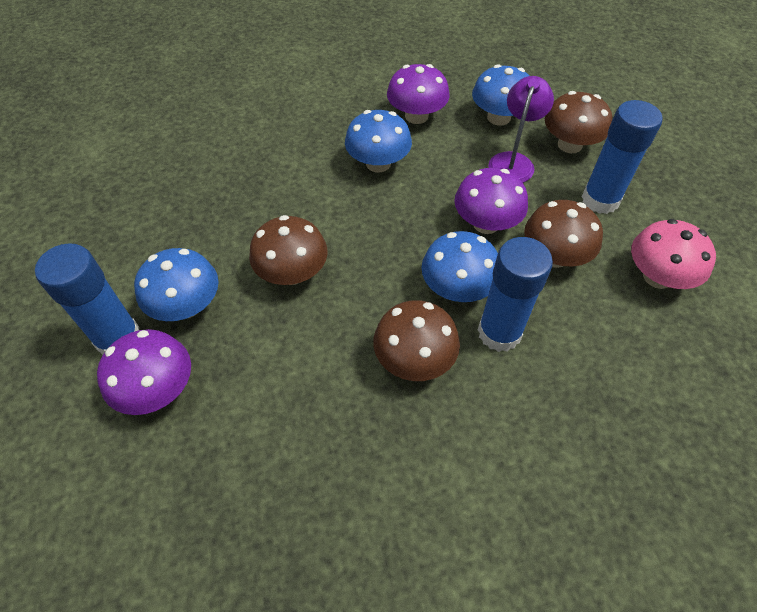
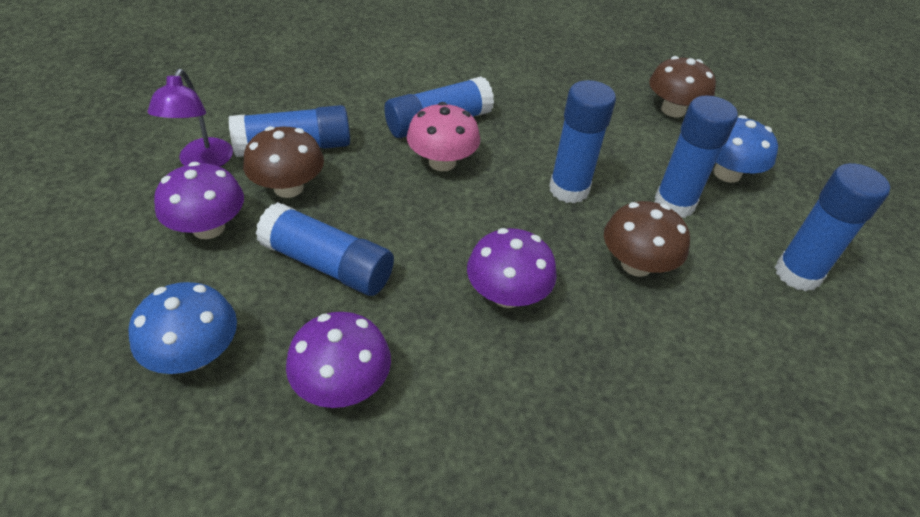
blue glue stick: 3 -> 6
blue mushroom: 4 -> 2
brown mushroom: 4 -> 3

